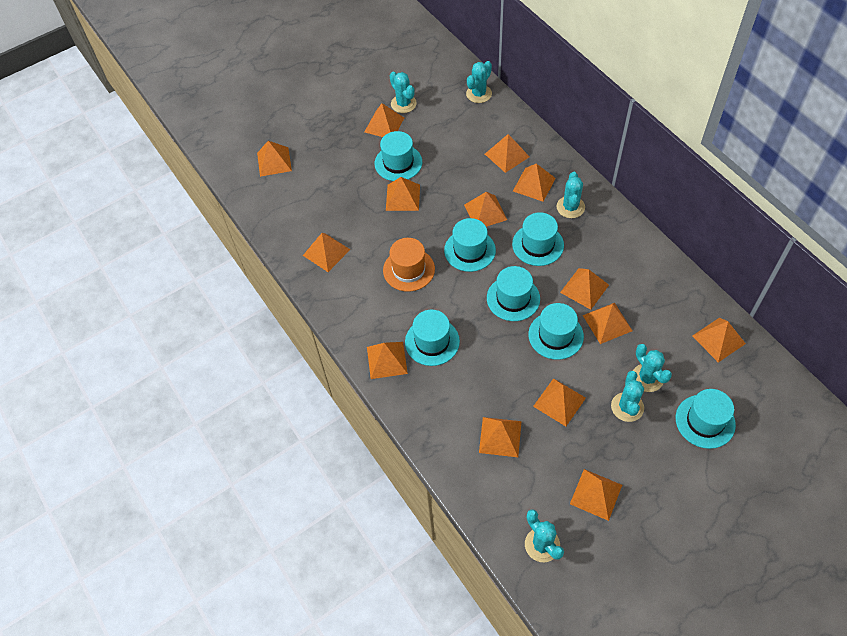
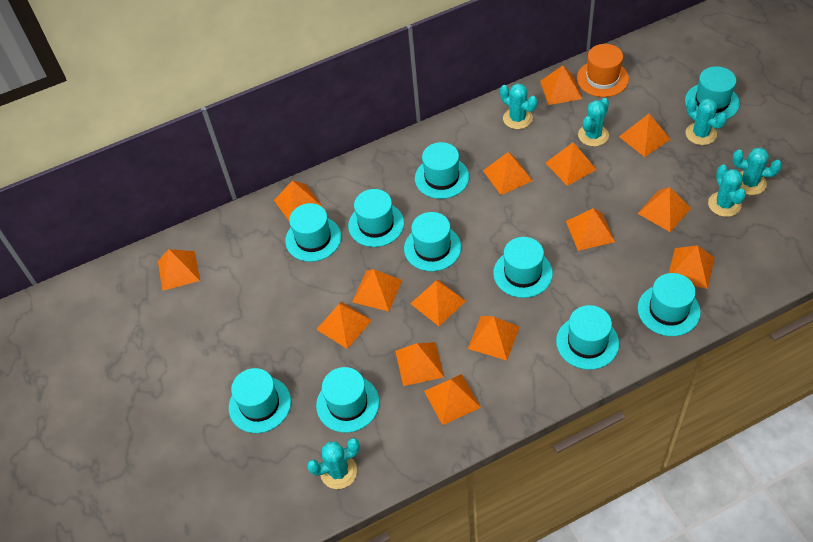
orange pyramid: 14 -> 15
turquoise hat: 7 -> 10

